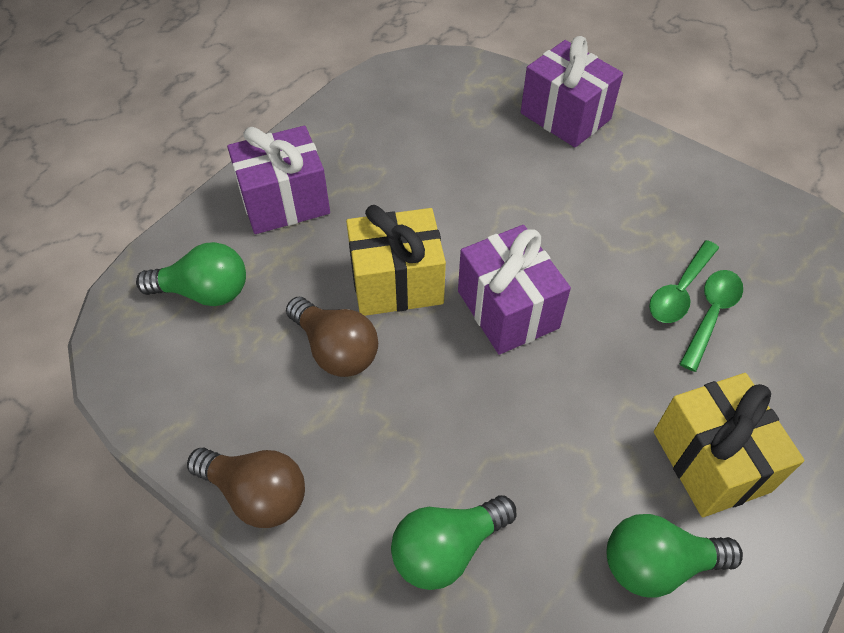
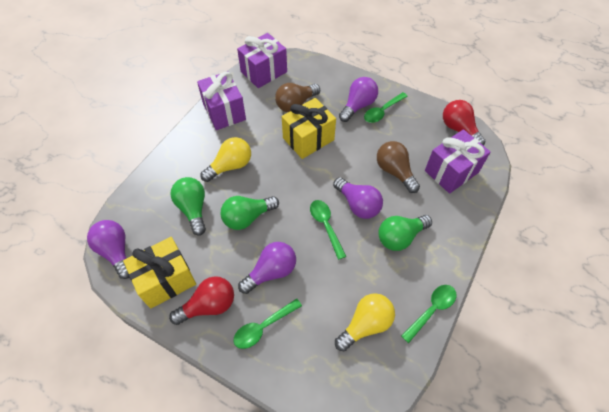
green spoon: 2 -> 4
purple light bulb: 0 -> 4
red light bulb: 0 -> 2
yellow light bulb: 0 -> 2

